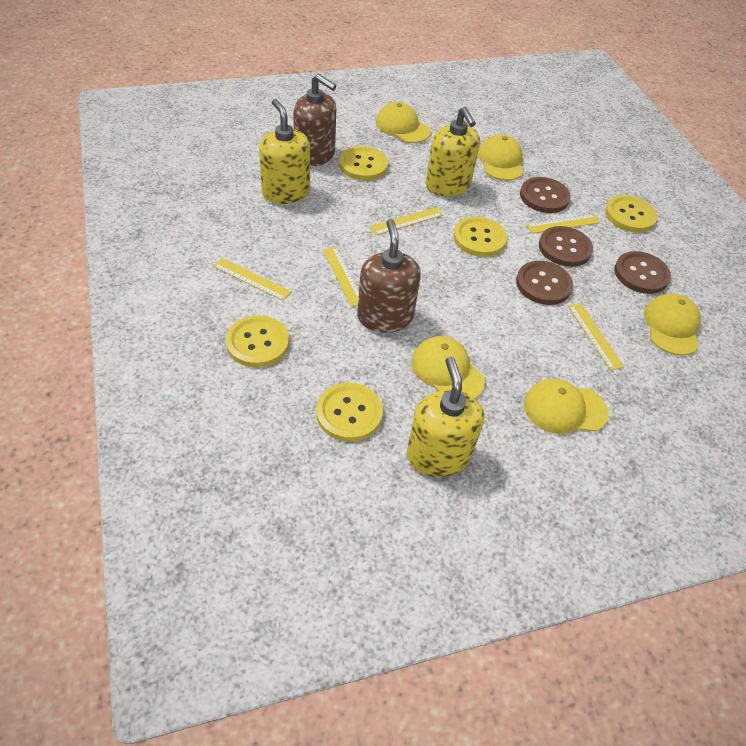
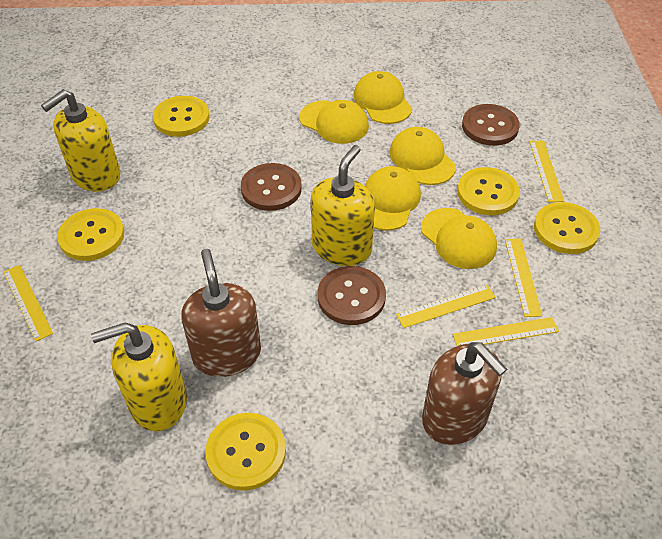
brown button: 4 -> 3

